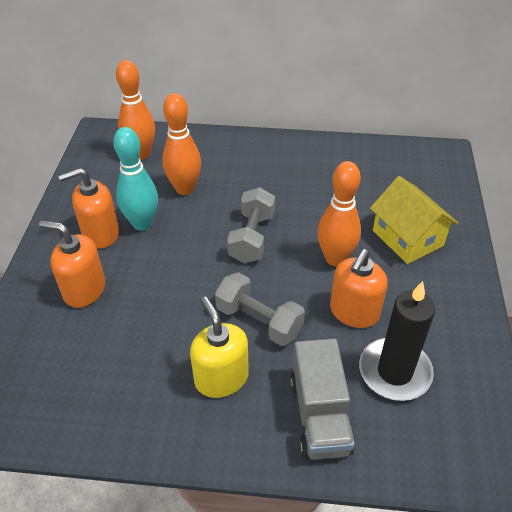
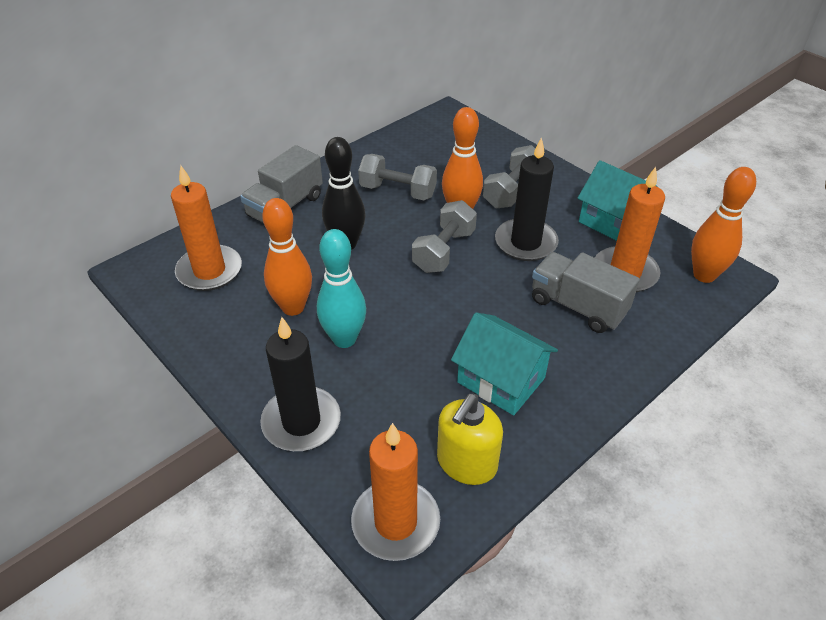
black bowling pin: 0 -> 1
black candle: 1 -> 2
grey dumbbell: 2 -> 3
grey truck: 1 -> 2
orange candle: 0 -> 3
orange soap dispenser: 3 -> 0
turquoise house: 0 -> 2
yellow house: 1 -> 0

